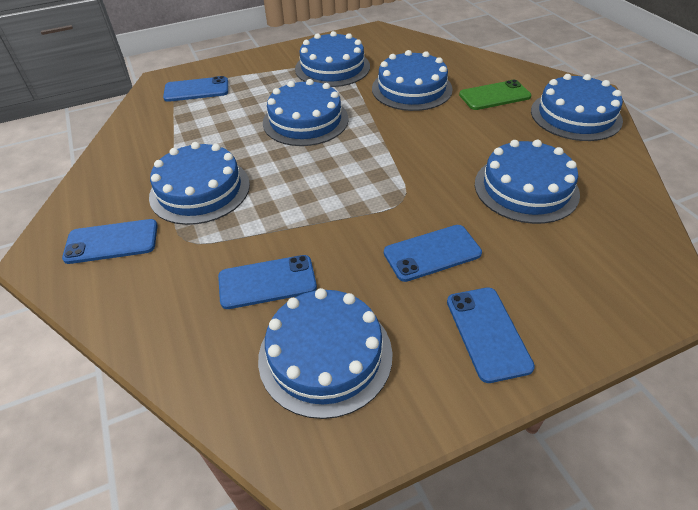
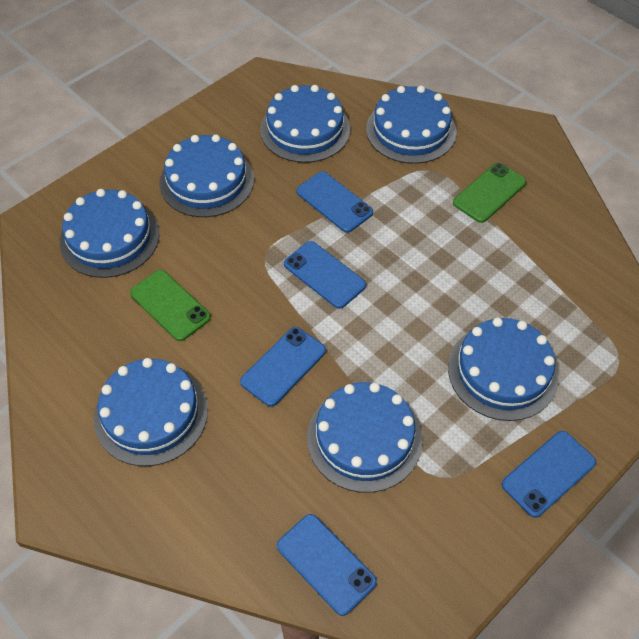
green phone: 1 -> 2

